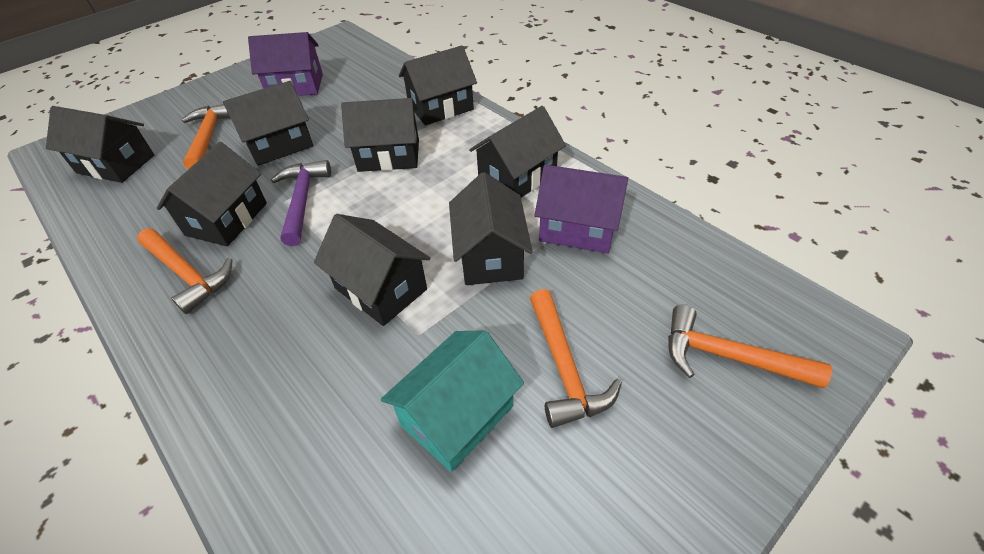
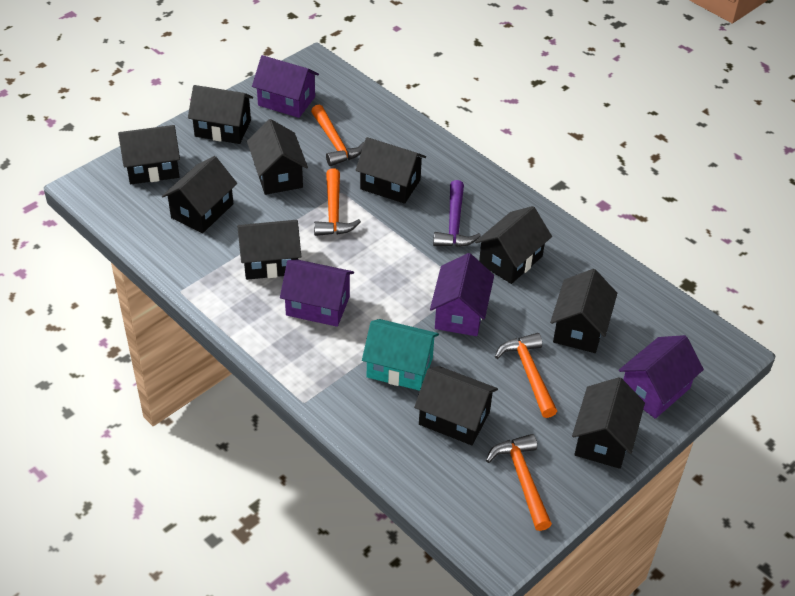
black house: 8 -> 10
purple house: 2 -> 4

